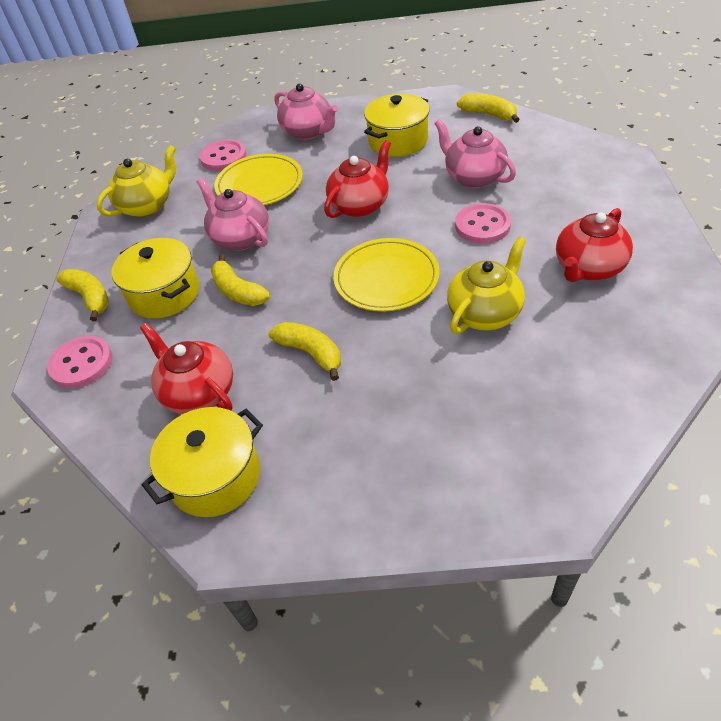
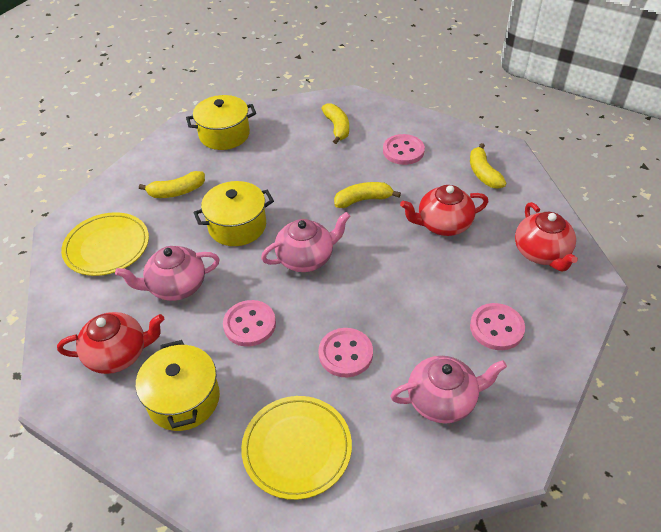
pink button: 3 -> 4
yellow teapot: 2 -> 0

